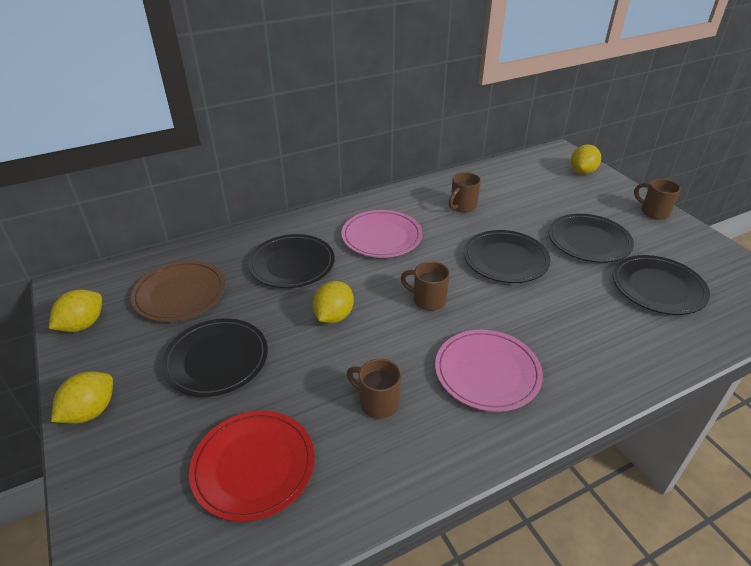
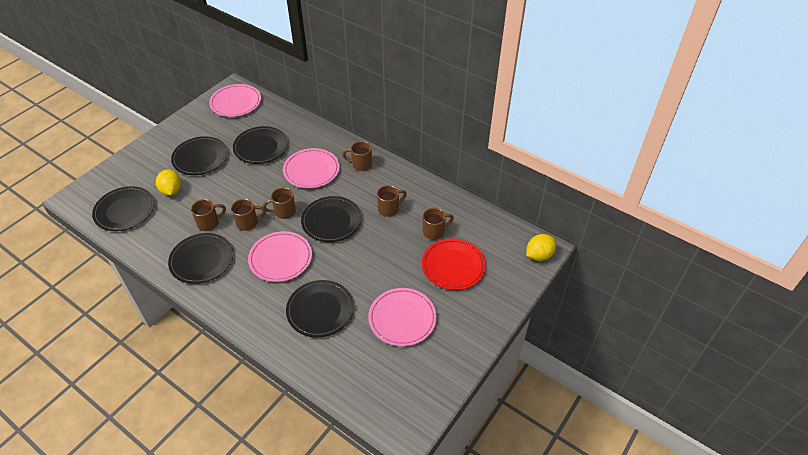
black plate: 5 -> 6
brown mug: 4 -> 6
brown plate: 1 -> 0
pink plate: 2 -> 4
yellow lemon: 4 -> 2

